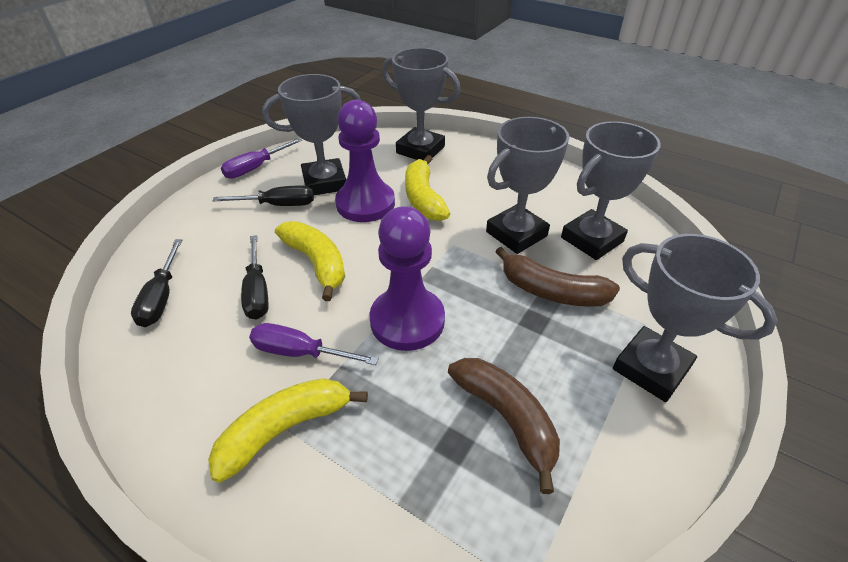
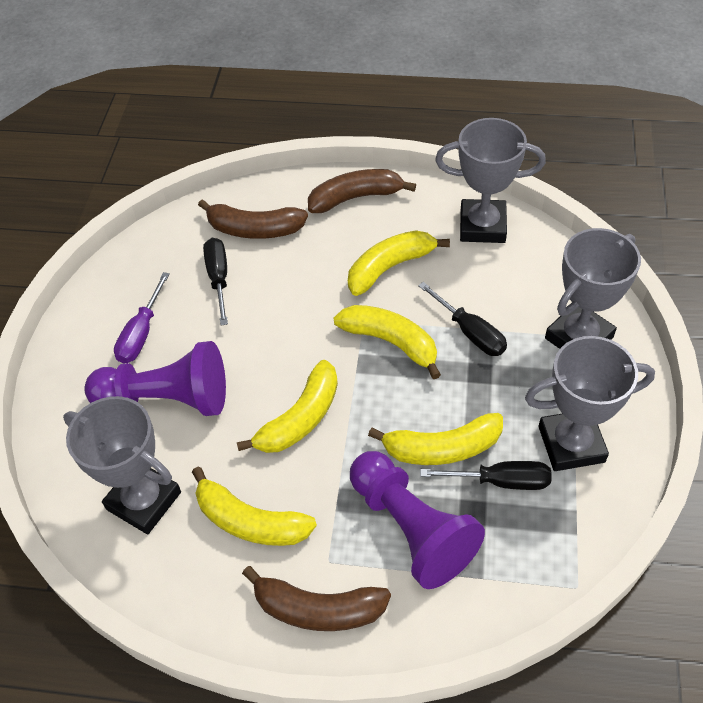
brown banana: 2 -> 3
grey trophy: 5 -> 4
purple screwdriver: 2 -> 1
yellow banana: 3 -> 5

